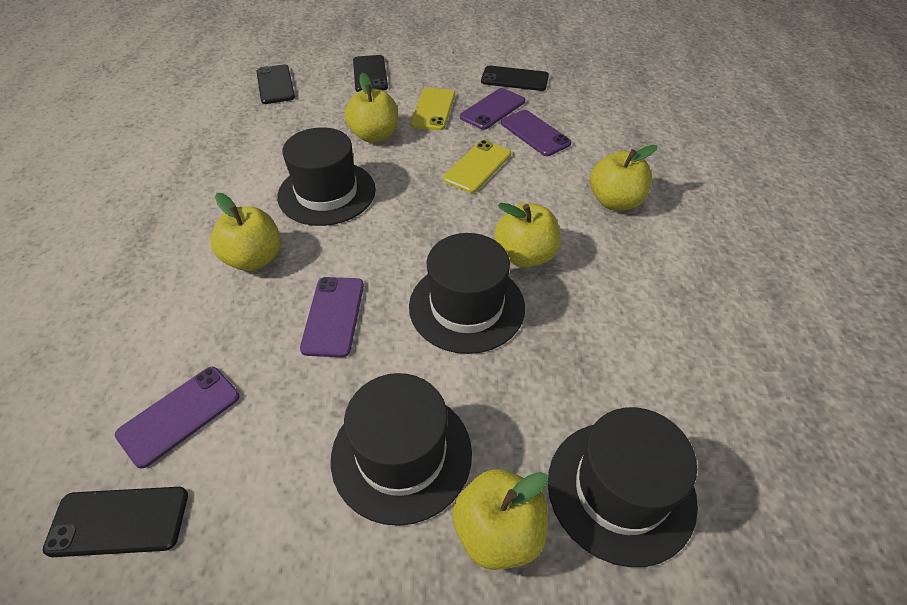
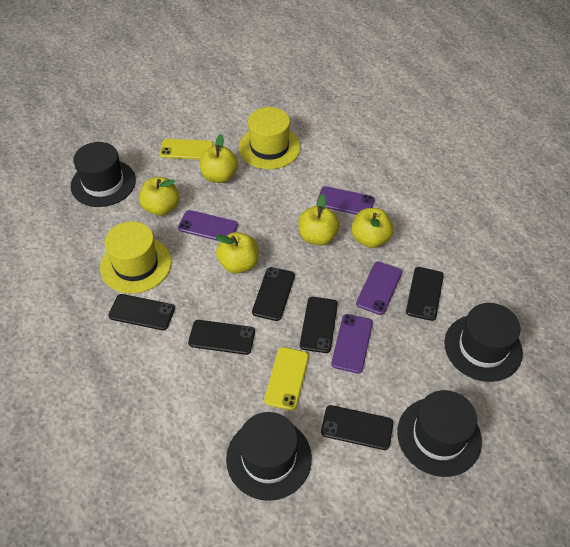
black phone: 4 -> 6
yellow hat: 0 -> 2

